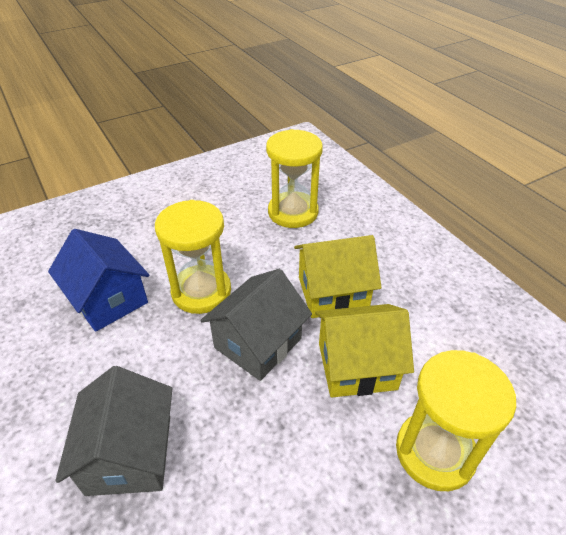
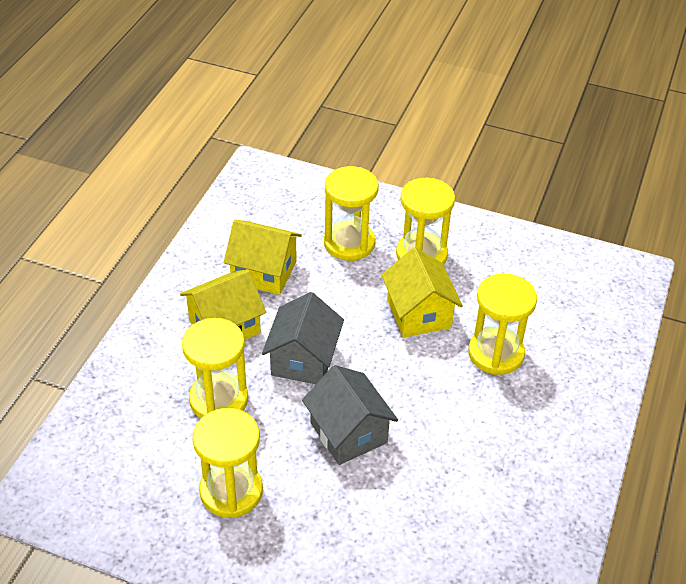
blue house: 1 -> 0
yellow hourglass: 3 -> 5
yellow house: 2 -> 3

